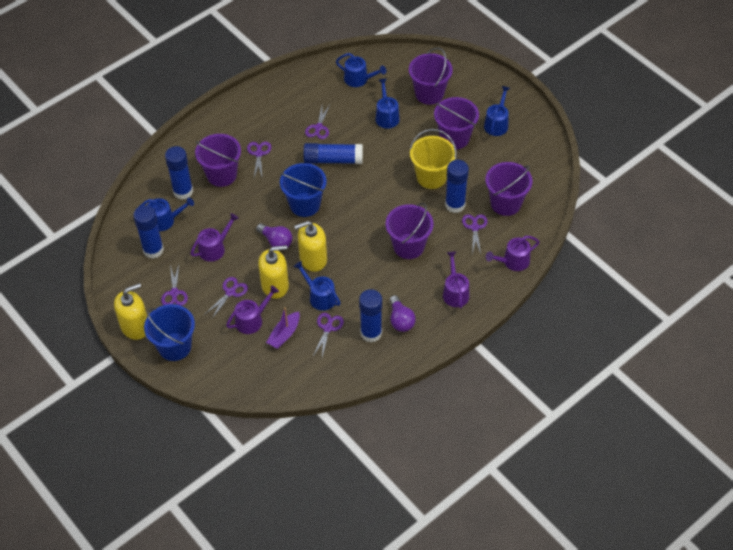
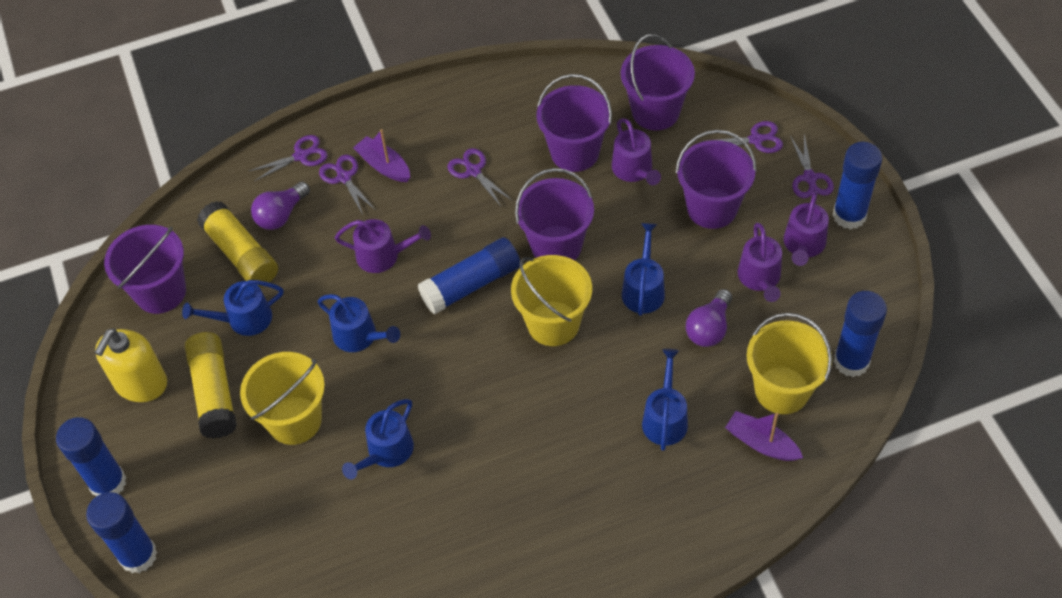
blue bucket: 2 -> 0
purple boat: 1 -> 2
purple scissors: 6 -> 5
yellow bucket: 1 -> 3
yellow glue stick: 0 -> 2
yellow soap dispenser: 3 -> 1

